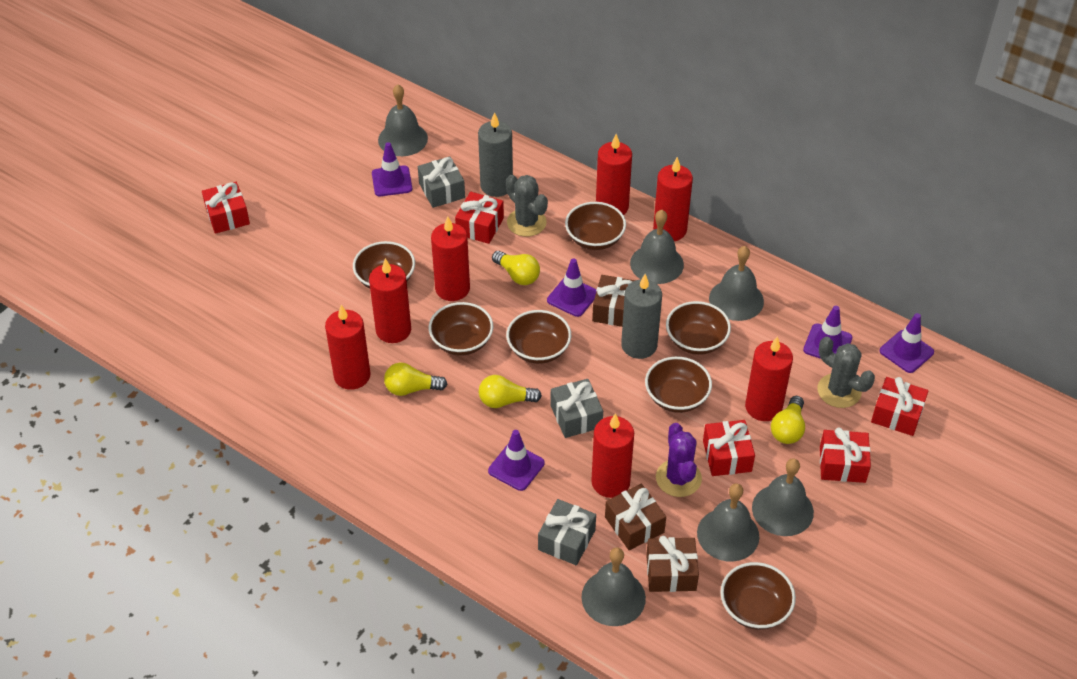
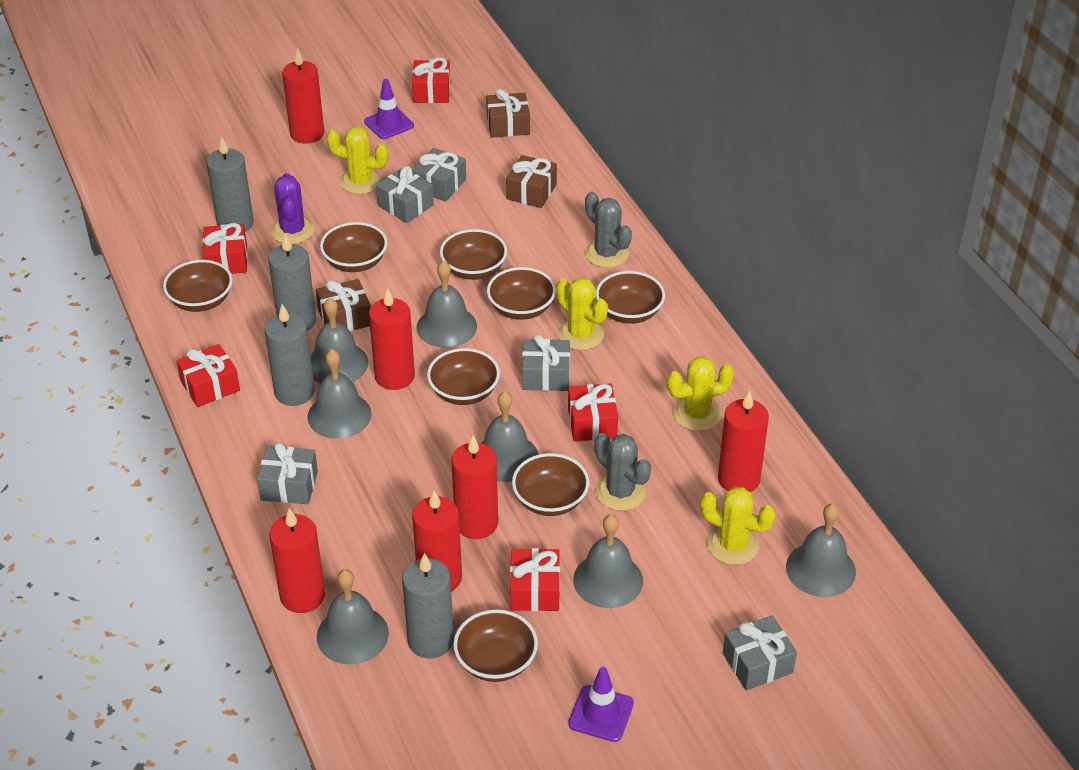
brown bowl: 7 -> 8
grey bell: 6 -> 7
grey candle: 2 -> 4
grey gift: 3 -> 5
purple traffic cone: 5 -> 2
red candle: 7 -> 6
yellow cactus: 0 -> 4
yellow light bulb: 4 -> 0

